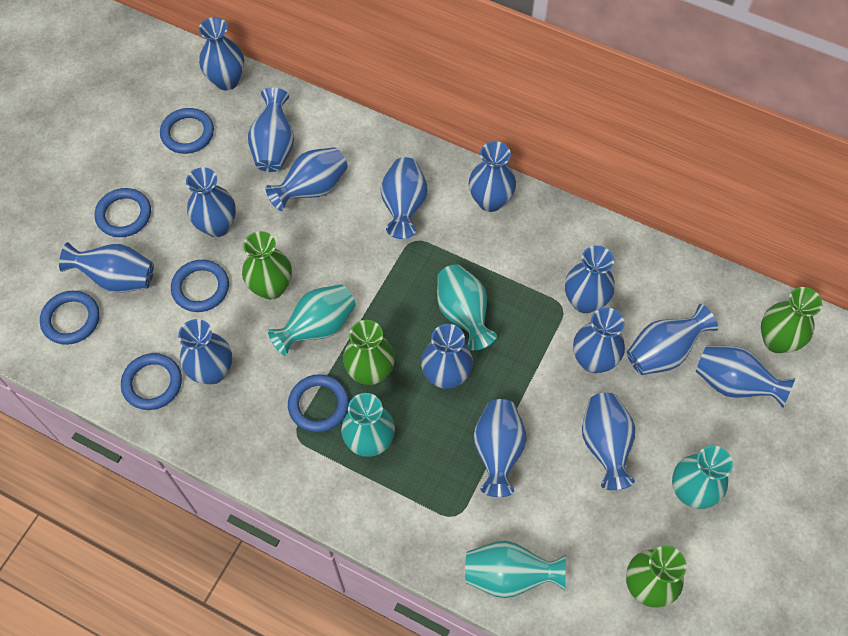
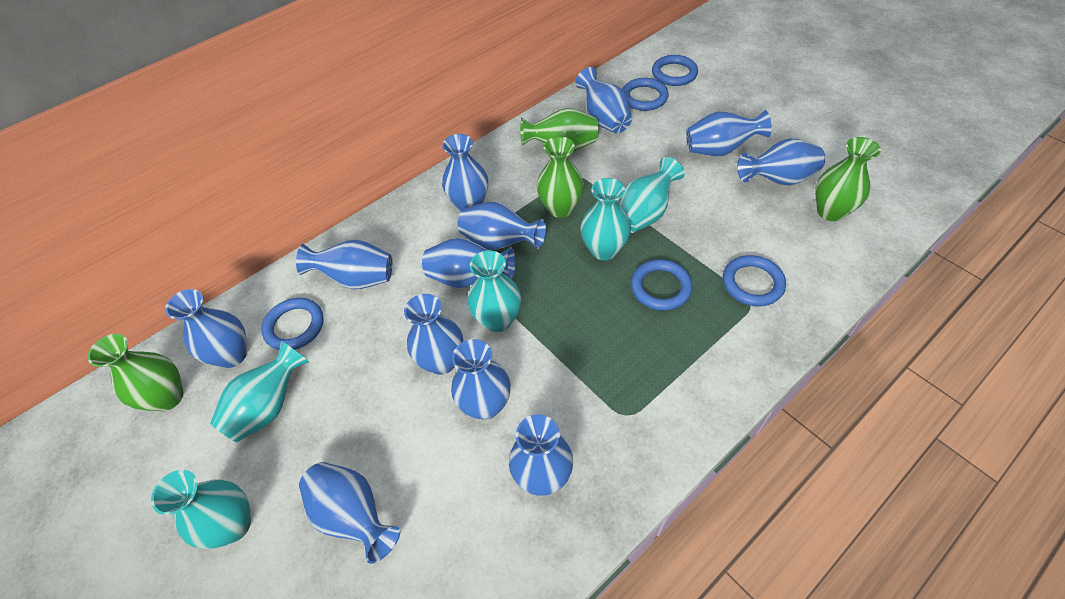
blue ring: 6 -> 5
blue vase: 15 -> 12

